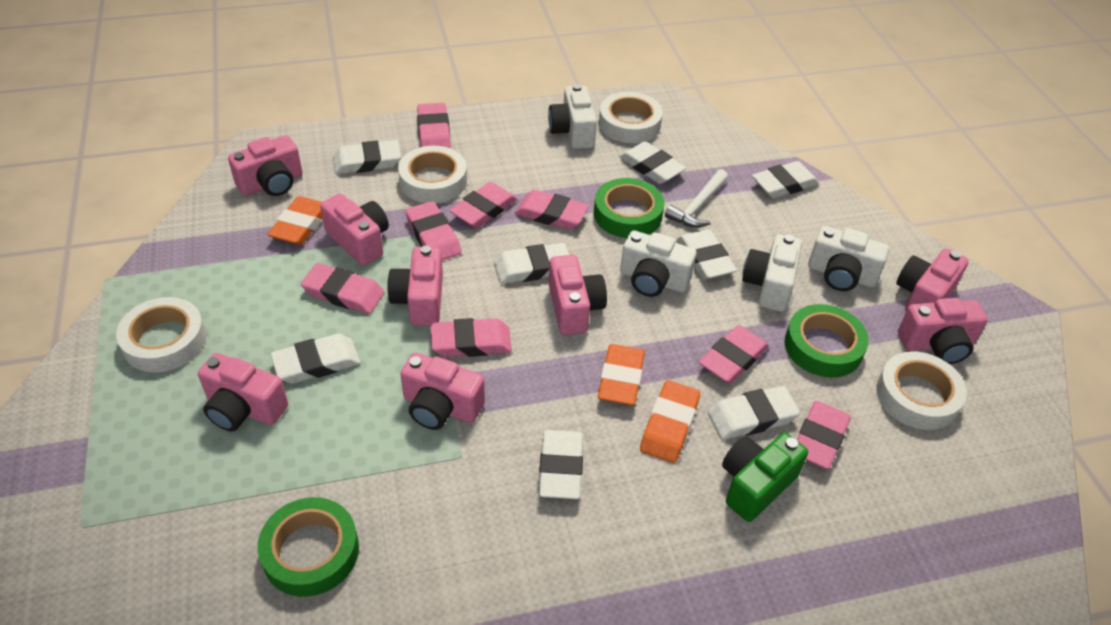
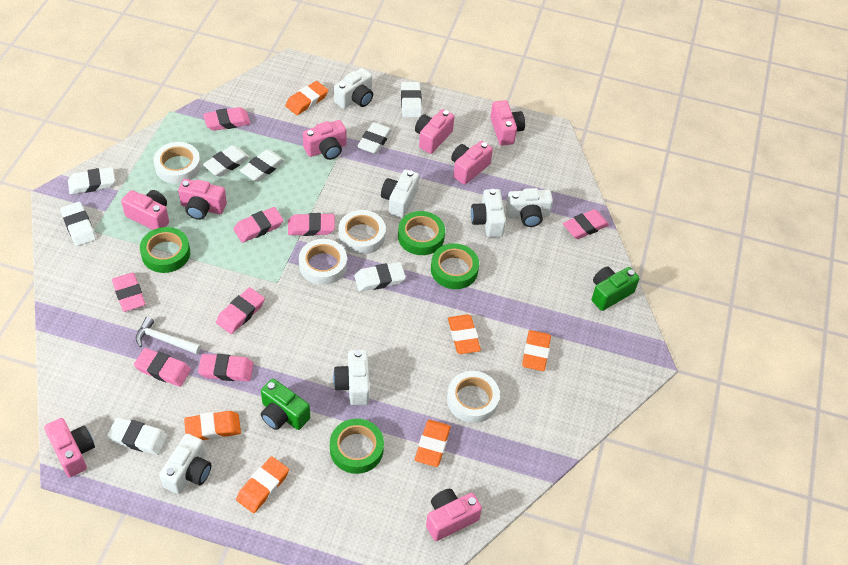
green camera: 1 -> 2
green tape: 3 -> 4
orange eraser: 3 -> 6
white camera: 4 -> 6

